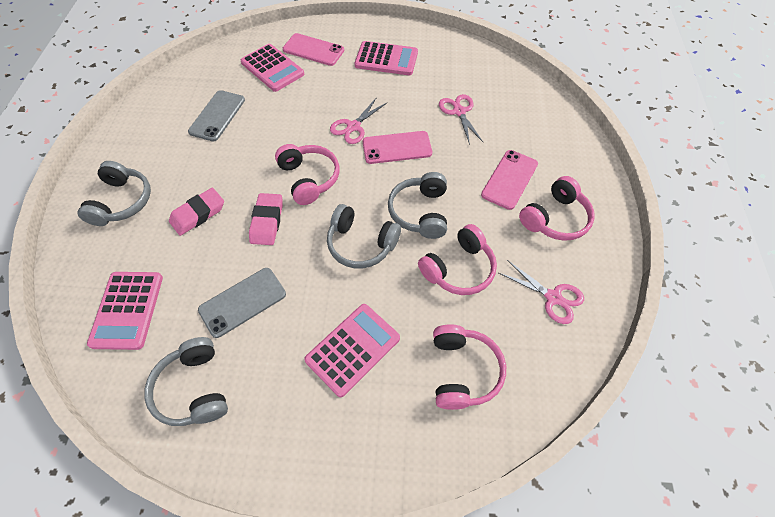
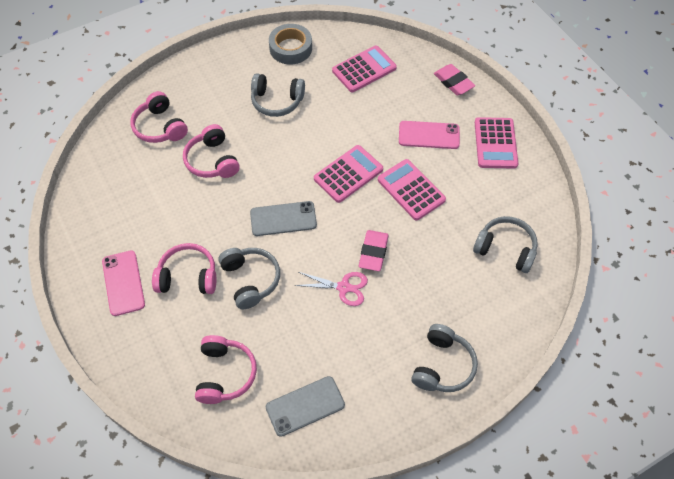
grey tape: 0 -> 1
pink phone: 3 -> 2
pink scissors: 3 -> 1

